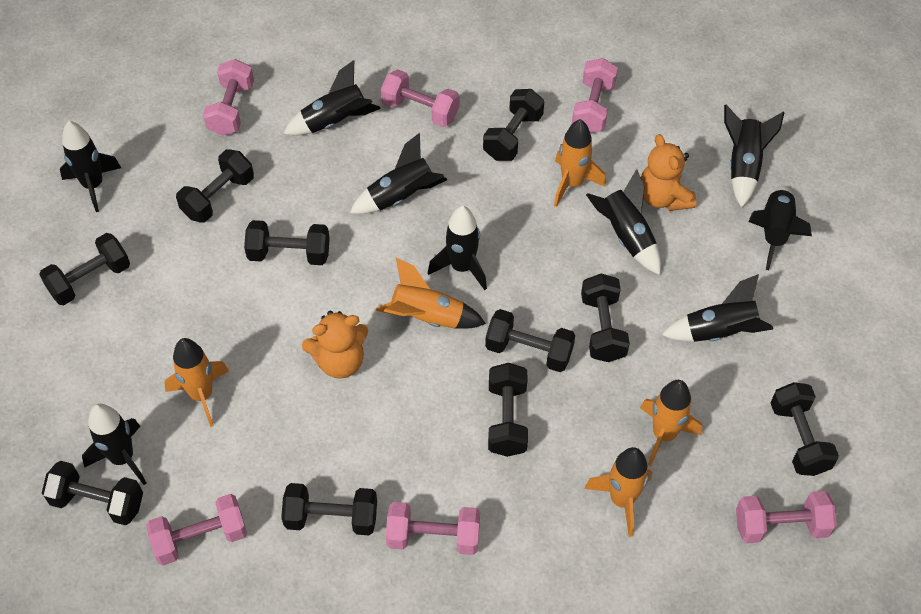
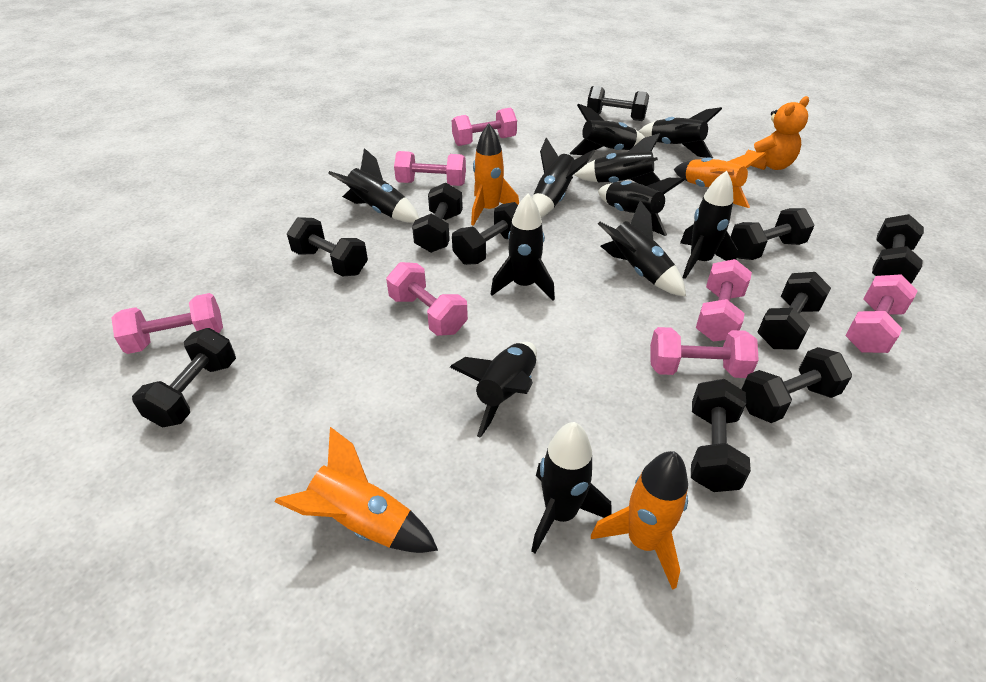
black rocket: 9 -> 11
orange rocket: 5 -> 4
orange teddy bear: 2 -> 1
pink dumbbell: 6 -> 7

